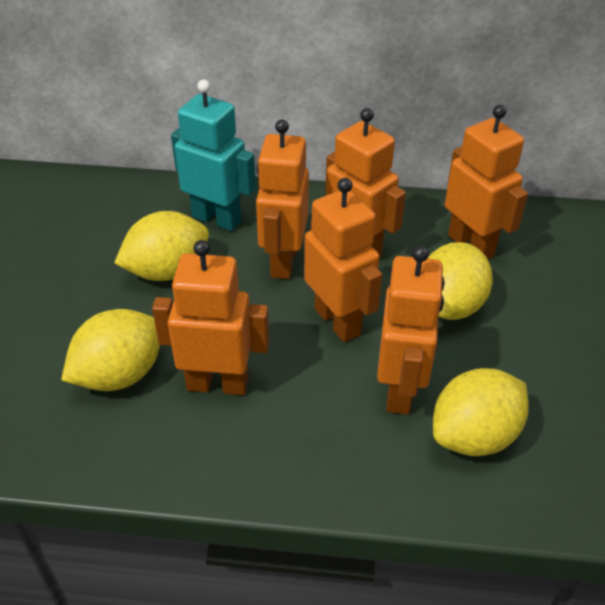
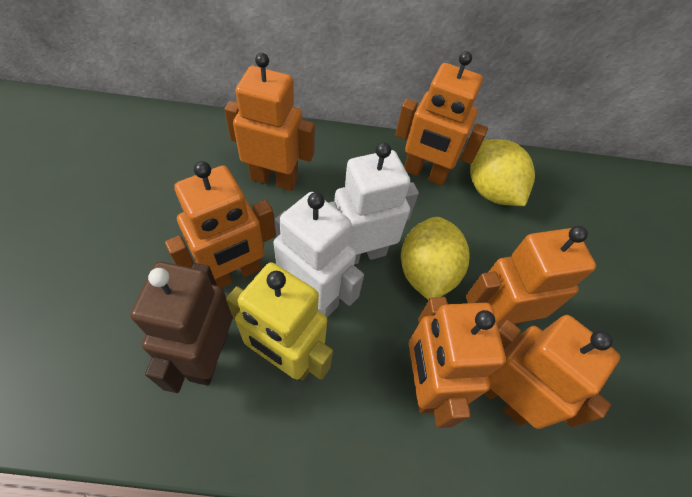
brown robot: 0 -> 1
turquoise robot: 1 -> 0
white robot: 0 -> 2
yellow lemon: 4 -> 2
yellow robot: 0 -> 1

